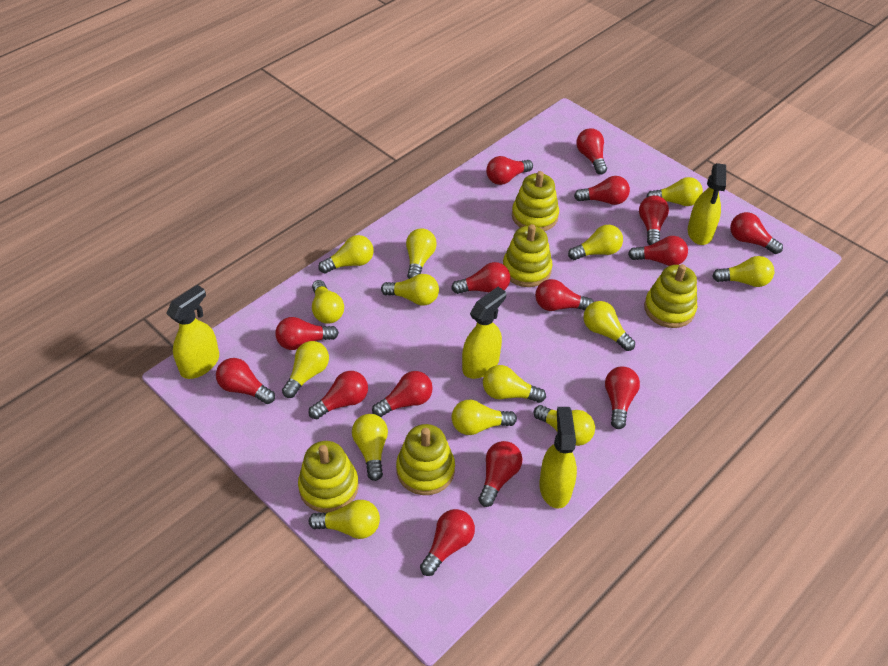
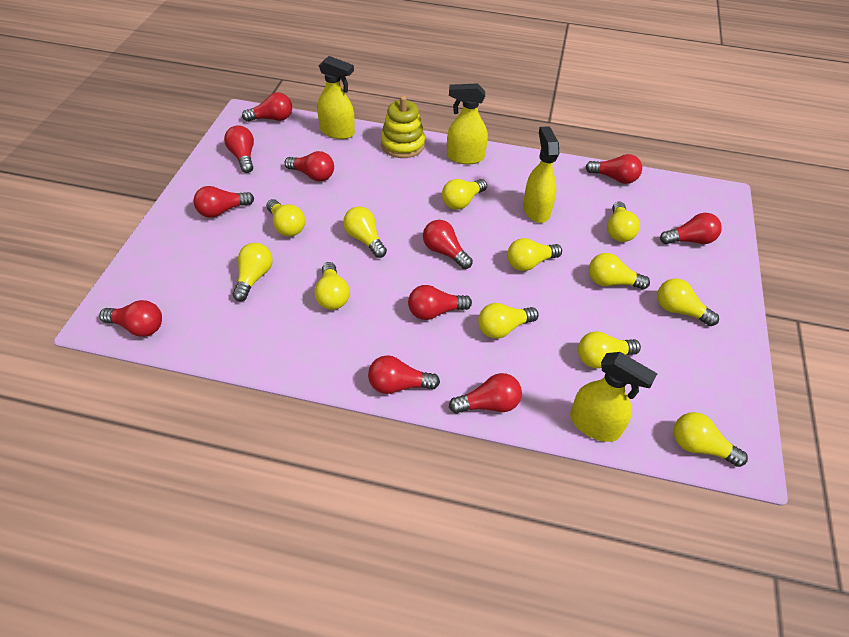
red light bulb: 15 -> 11
yellow light bulb: 14 -> 12
yellow stacking toy: 5 -> 1

